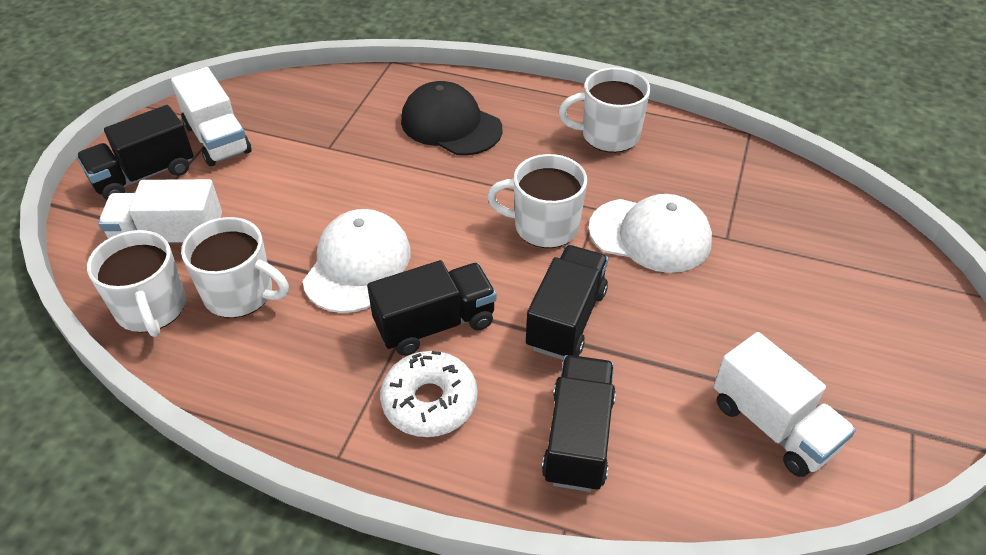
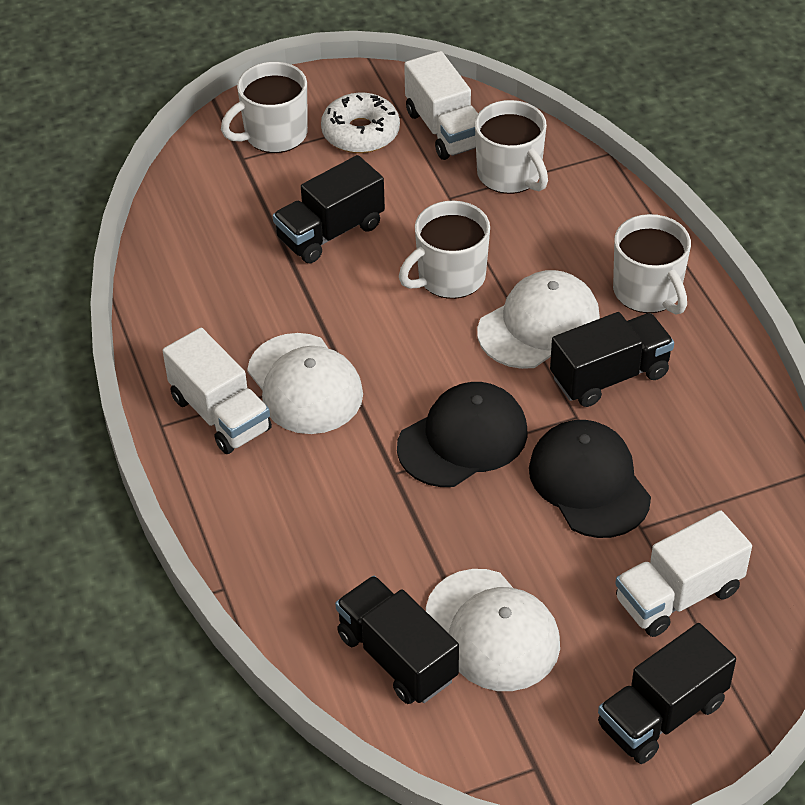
black cap: 1 -> 2
white cap: 2 -> 3

